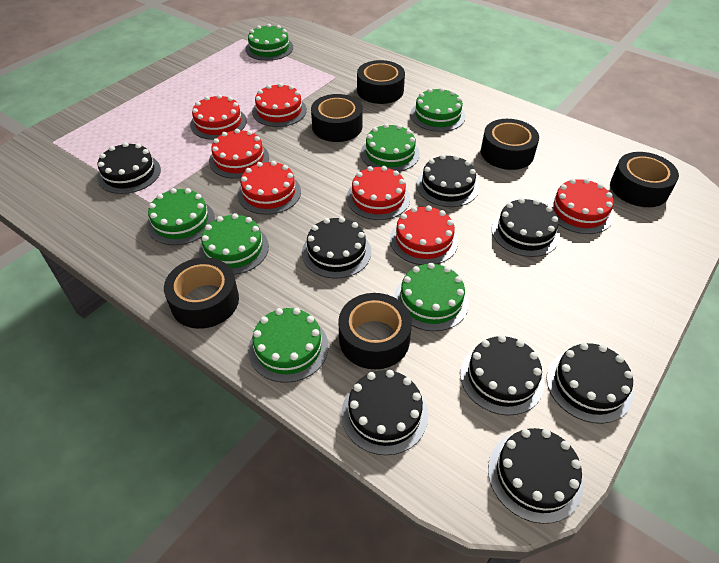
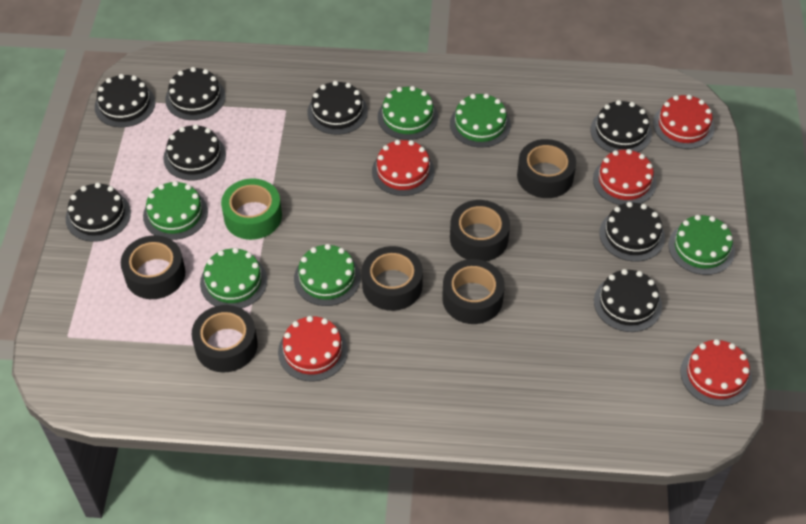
green cake: 7 -> 6
green tape: 0 -> 1
red cake: 7 -> 5

